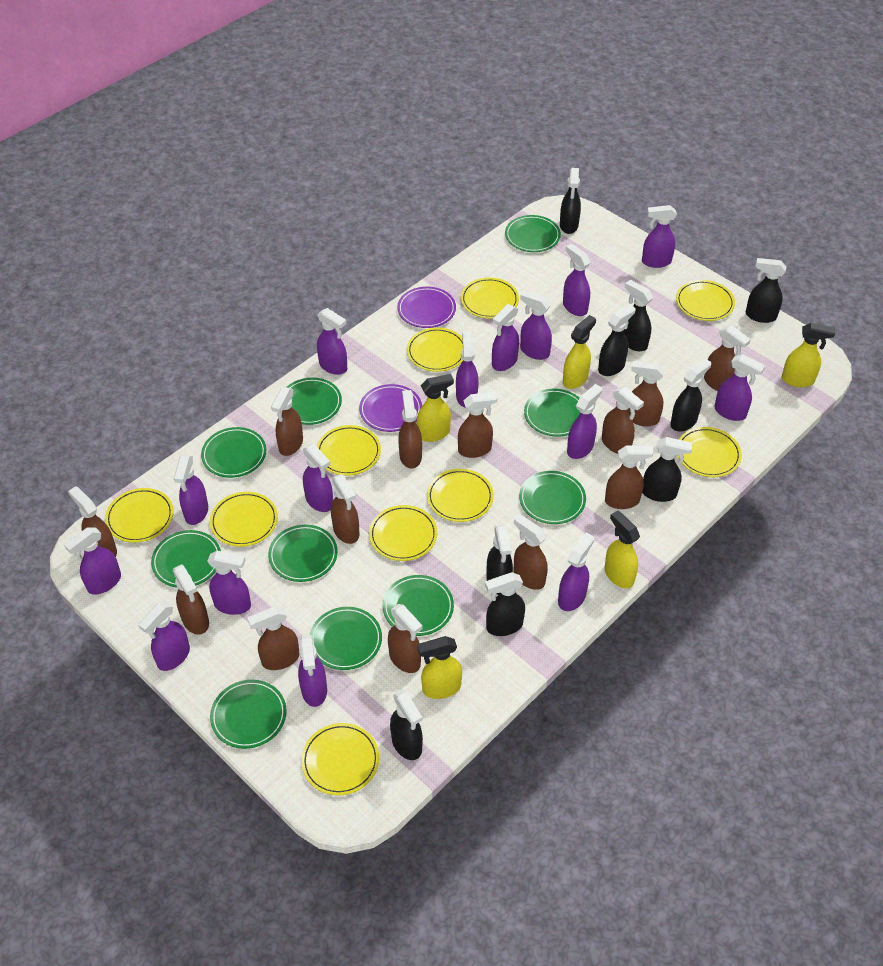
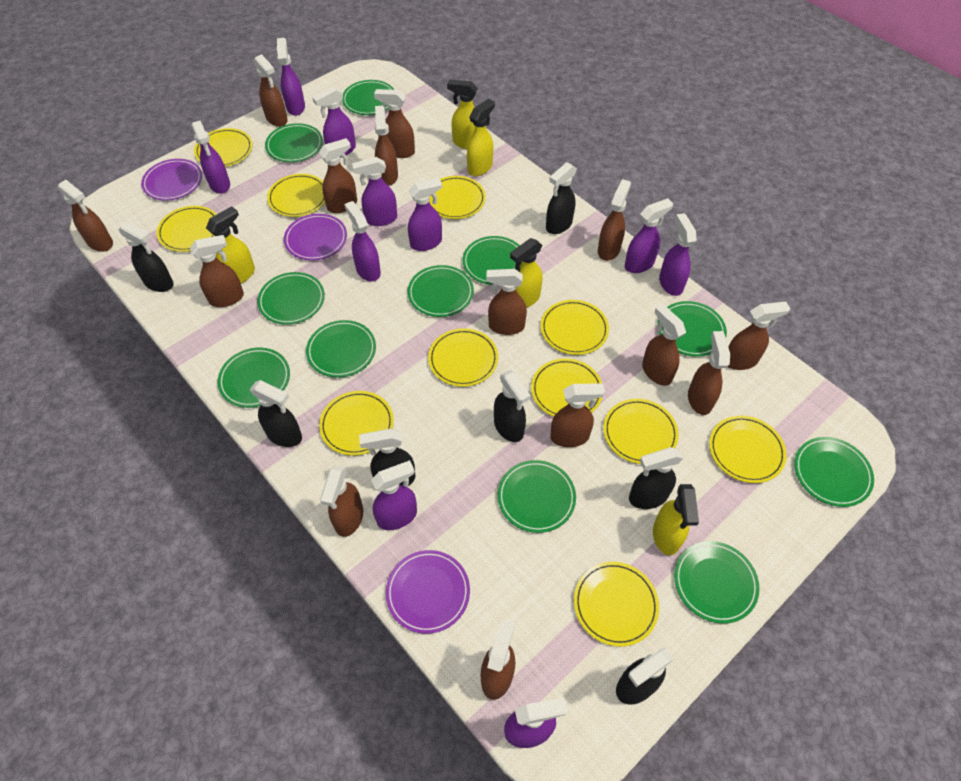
black spray bottle: 9 -> 7
brown spray bottle: 13 -> 14
green plate: 10 -> 11
purple plate: 2 -> 3
purple spray bottle: 15 -> 10
yellow plate: 10 -> 11

